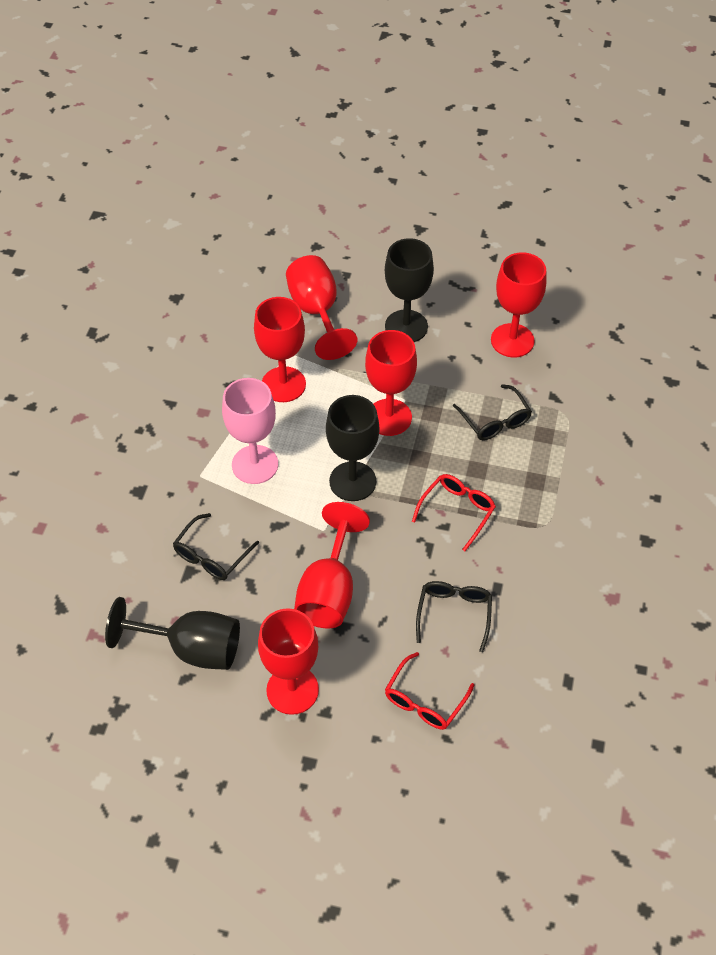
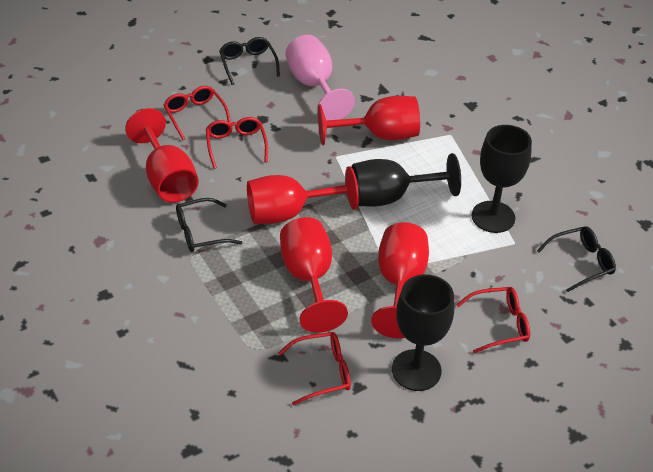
red glasses: 2 -> 4
red goblet: 6 -> 5

